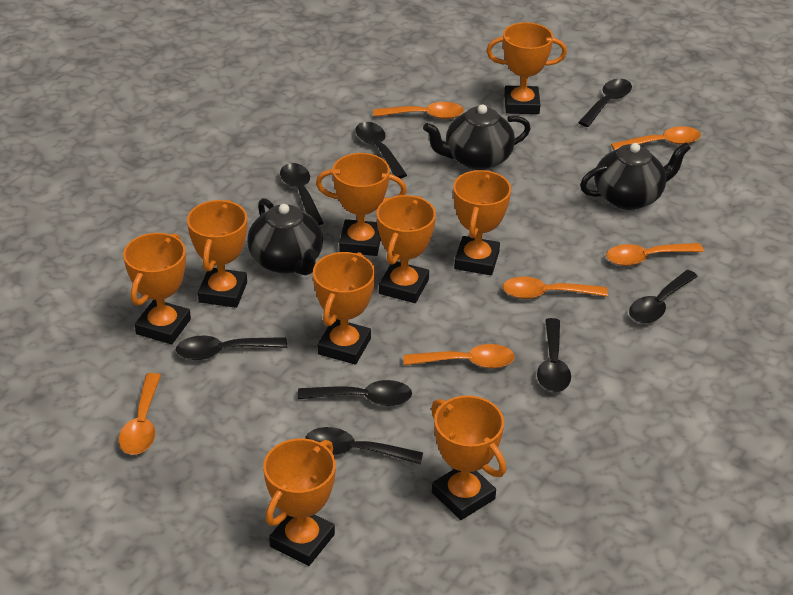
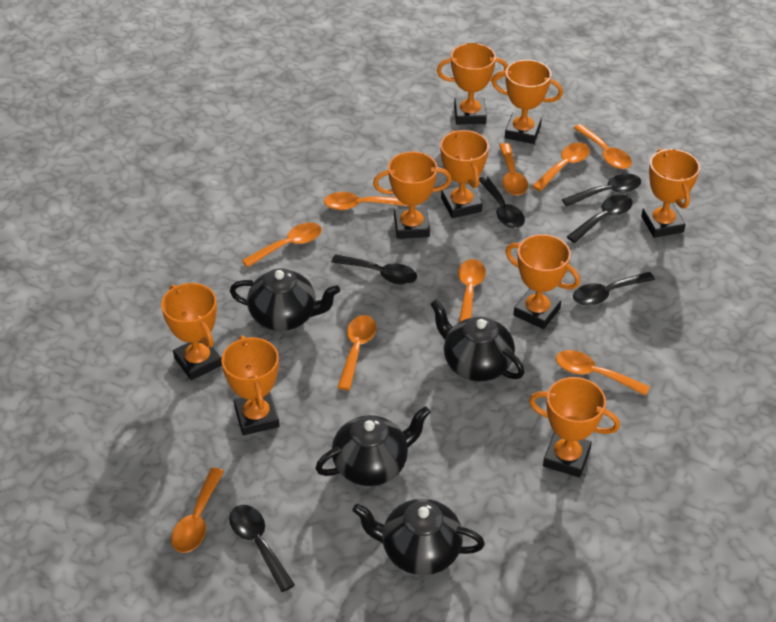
black spoon: 8 -> 6
black teapot: 3 -> 4
orange spoon: 6 -> 9

